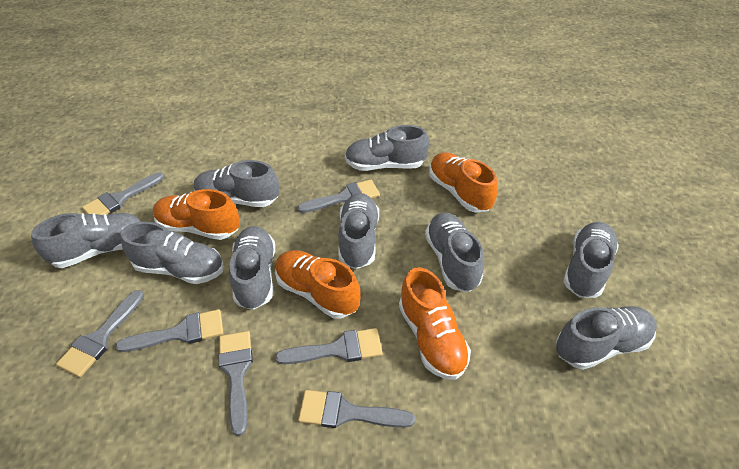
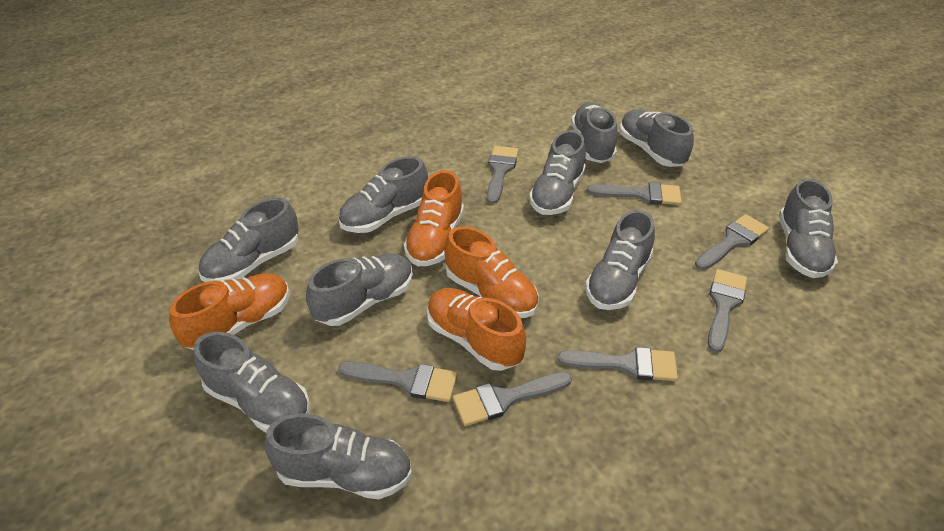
grey shoe: 9 -> 10

